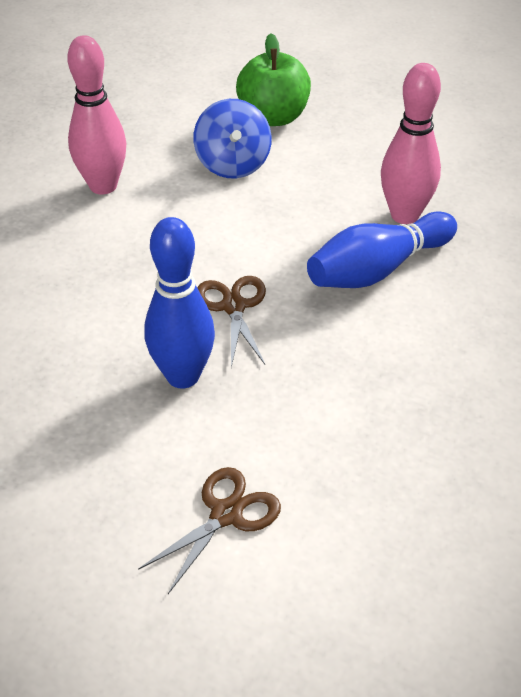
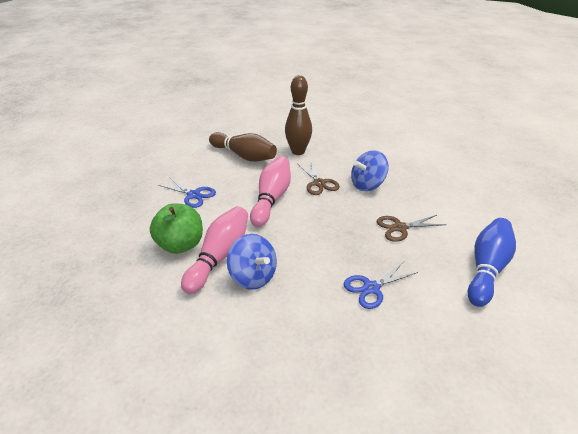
blue bowling pin: 2 -> 1
blue scissors: 0 -> 2
blue spinning top: 1 -> 2
brown bowling pin: 0 -> 2

